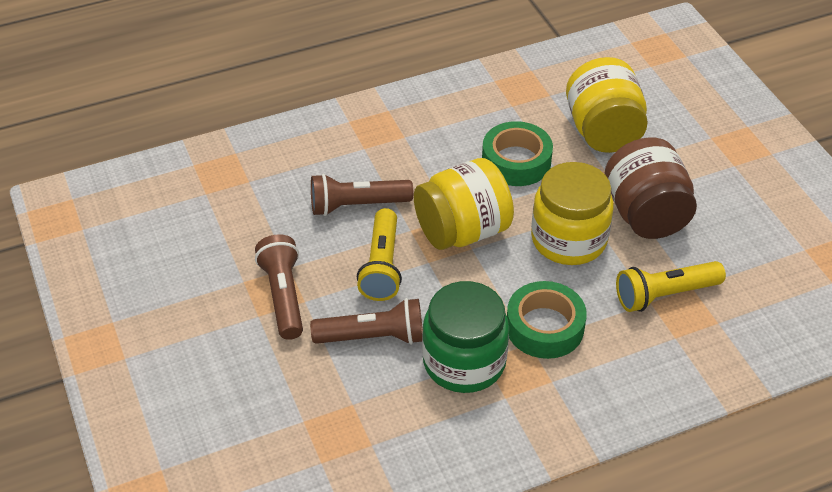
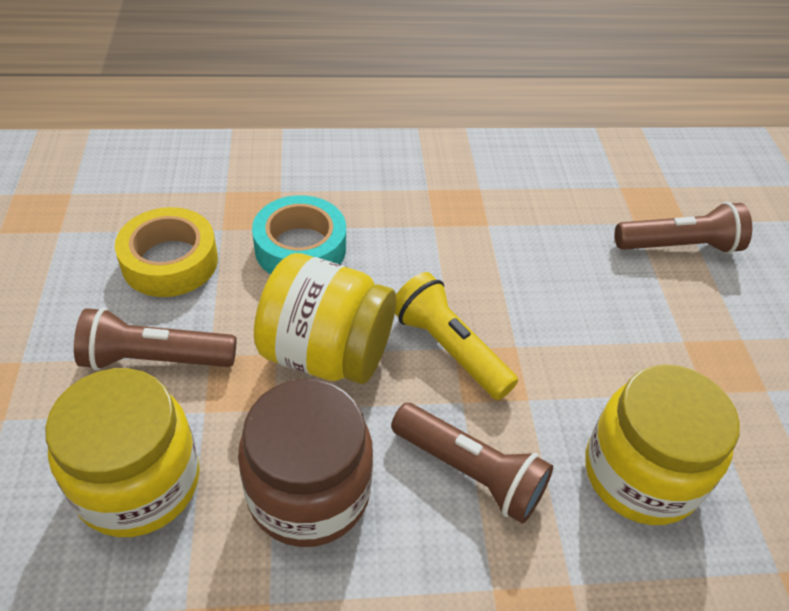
green jar: 1 -> 0
green tape: 2 -> 0
turquoise tape: 0 -> 1
yellow flashlight: 2 -> 1
yellow tape: 0 -> 1

